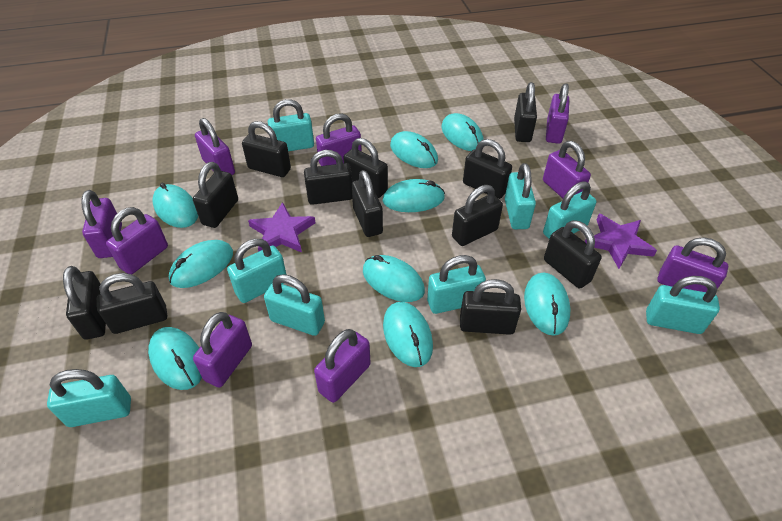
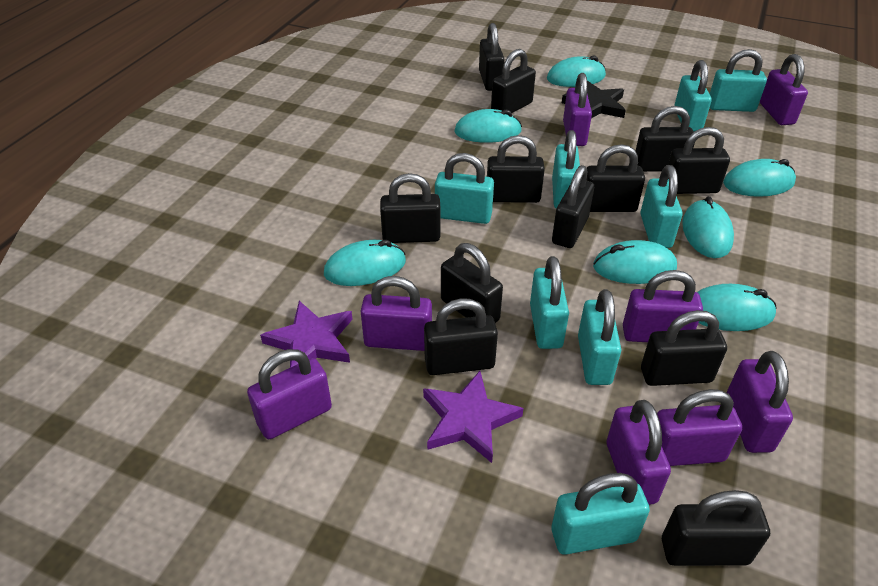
black star: 0 -> 1
purple padlock: 9 -> 8
turquoise mouse: 9 -> 7

